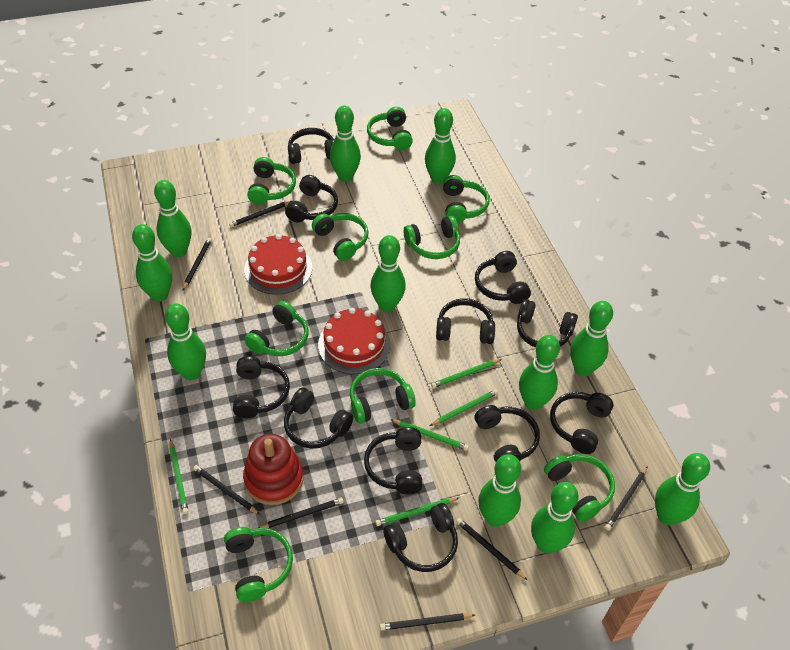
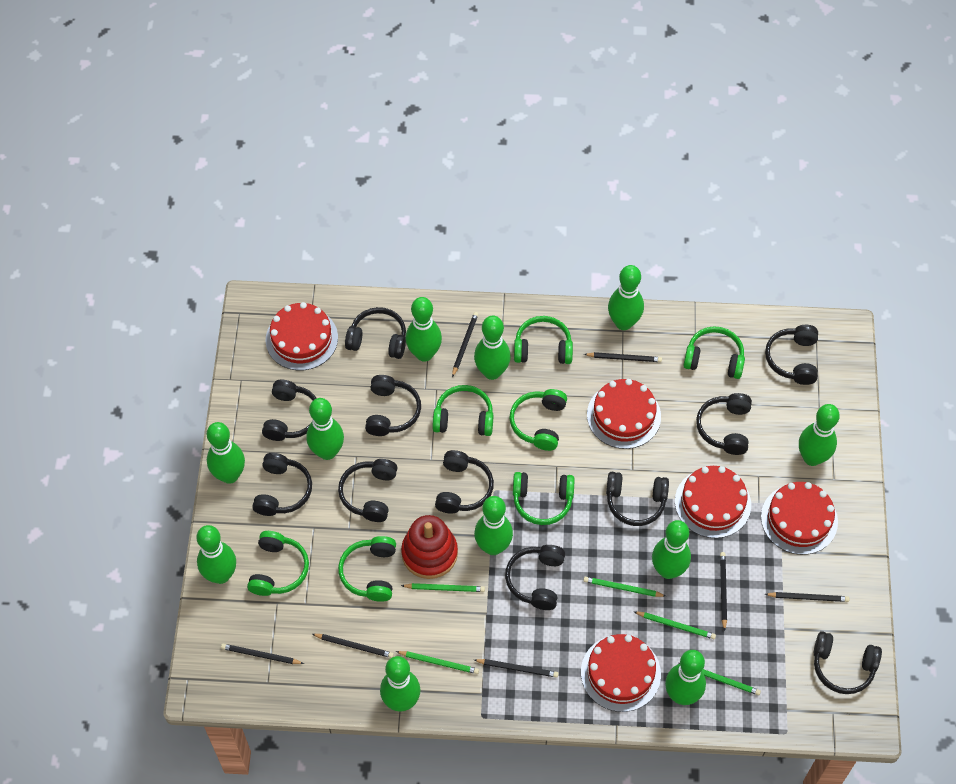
green headphones: 9 -> 7
red cake: 2 -> 5

